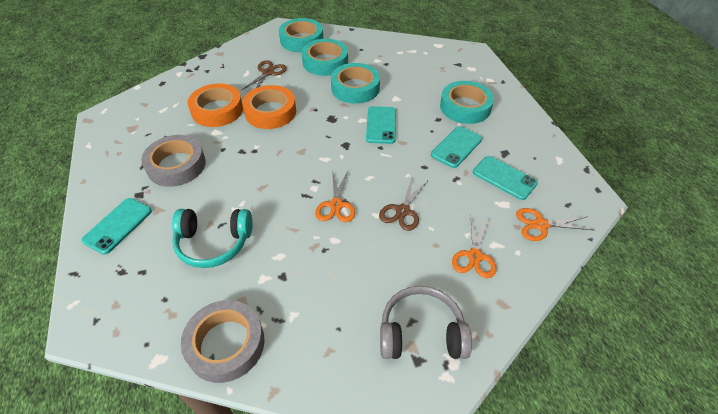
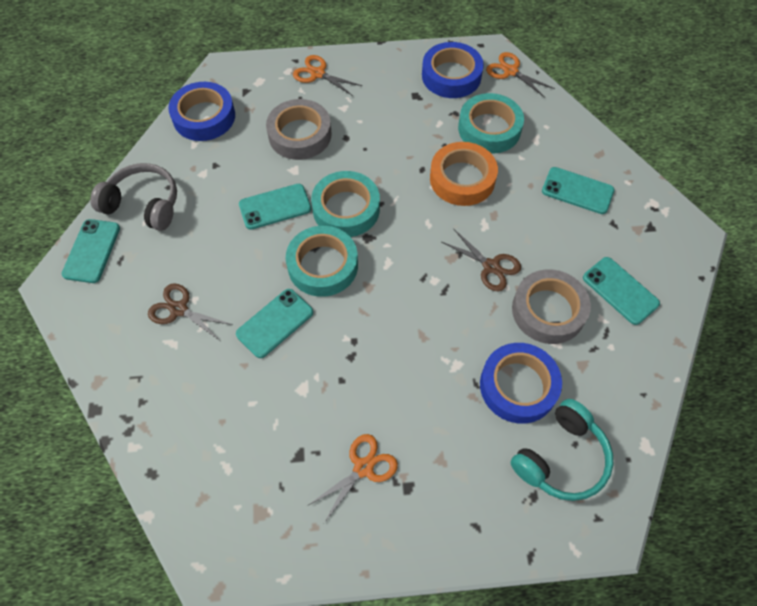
blue tape: 0 -> 3
orange tape: 2 -> 1
turquoise phone: 4 -> 5
turquoise tape: 4 -> 3

